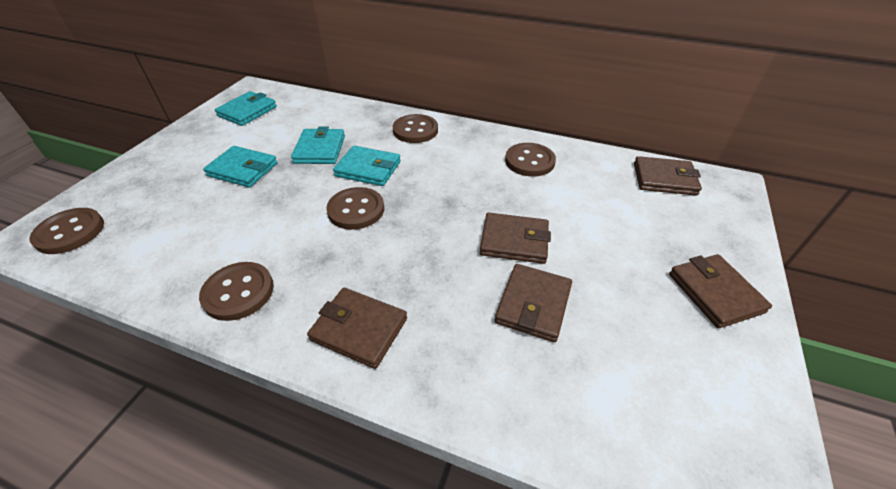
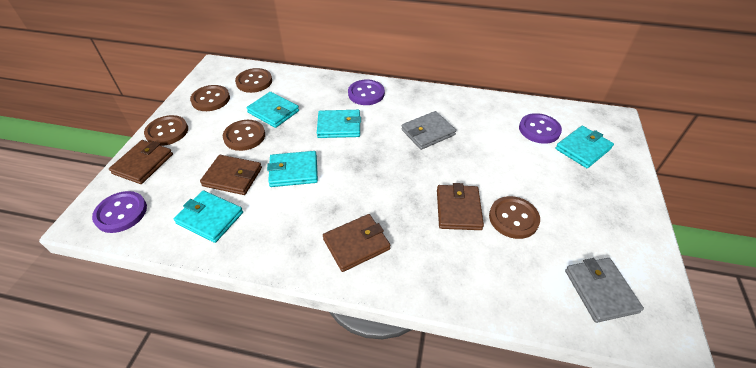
brown wallet: 5 -> 4
grey wallet: 0 -> 2
purple button: 0 -> 3
turquoise wallet: 4 -> 5

